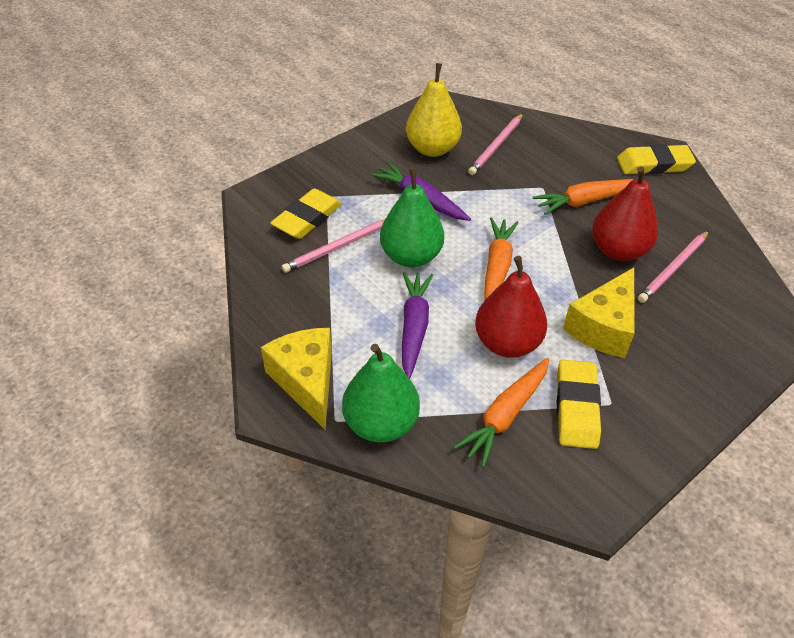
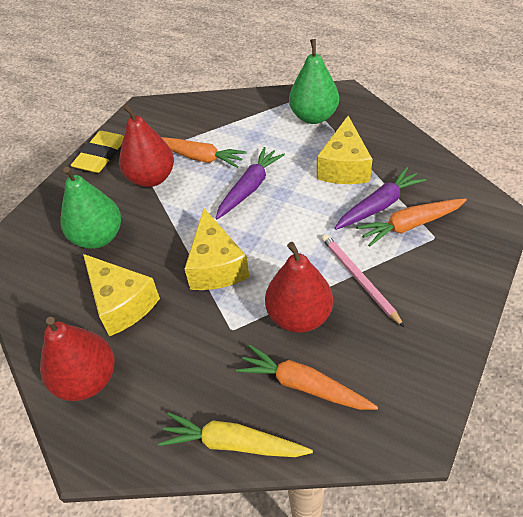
pink pencil: 3 -> 1
red pear: 2 -> 3
yellow carrot: 0 -> 1
yellow cheese: 2 -> 3
yellow eraser: 3 -> 1
yellow pear: 1 -> 0

